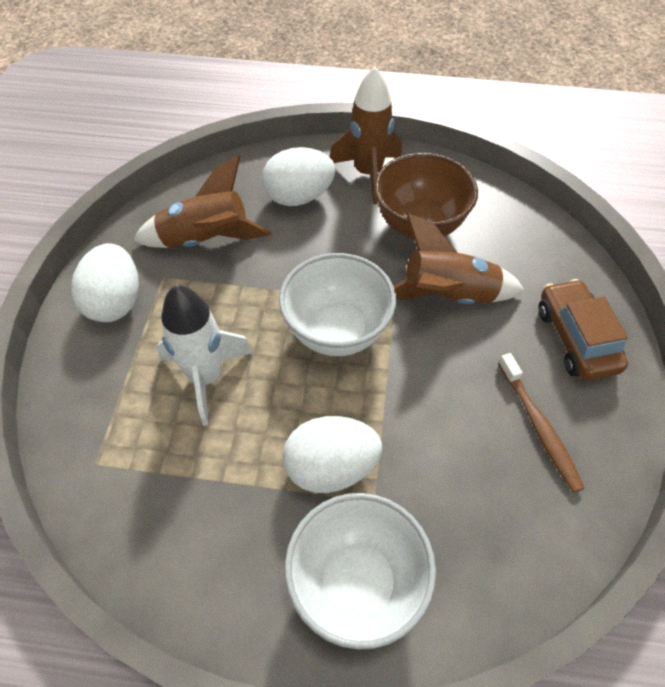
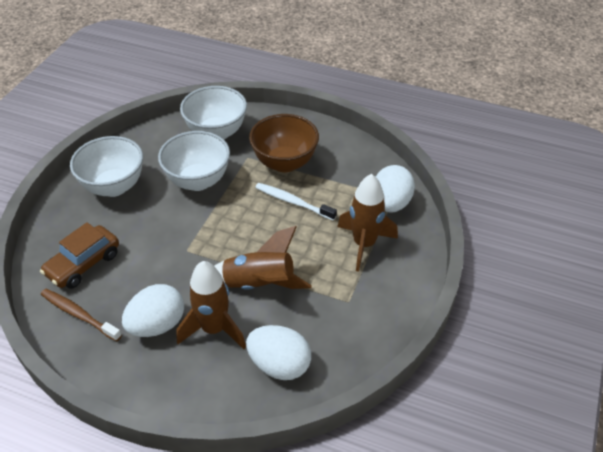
white bowl: 2 -> 3
white rocket: 1 -> 0
white toothbrush: 0 -> 1

